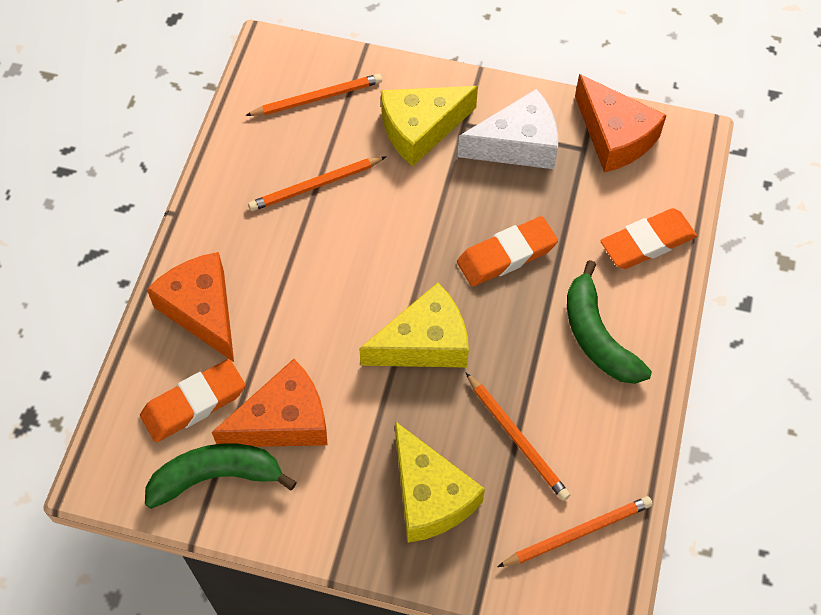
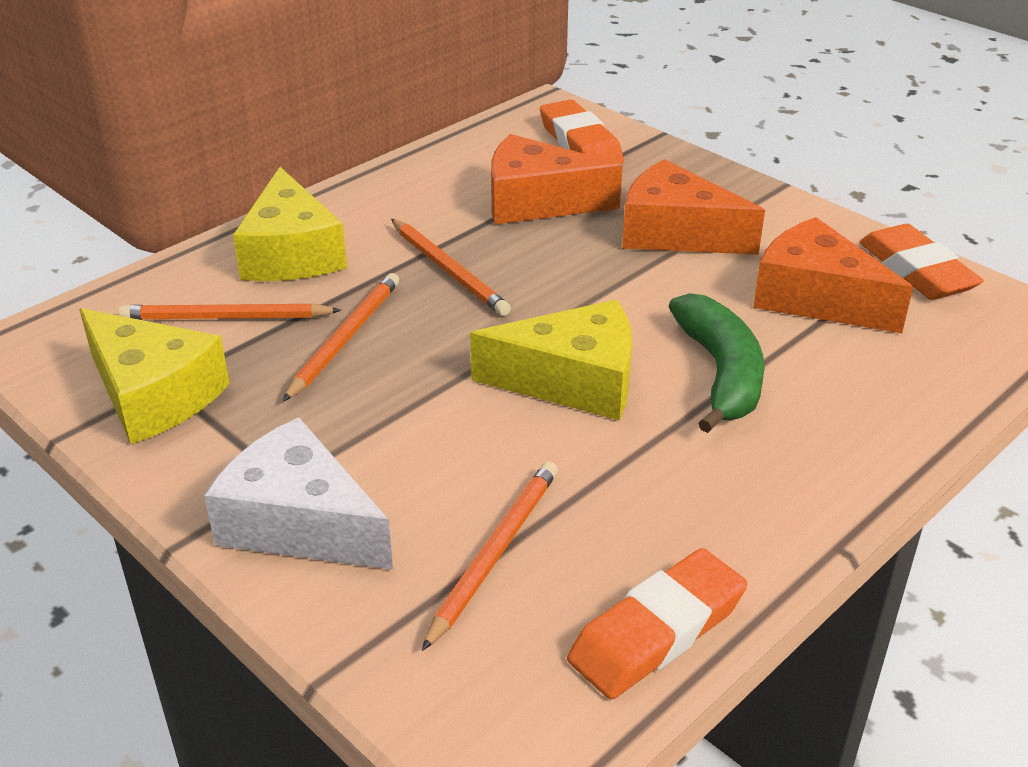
green banana: 2 -> 1

